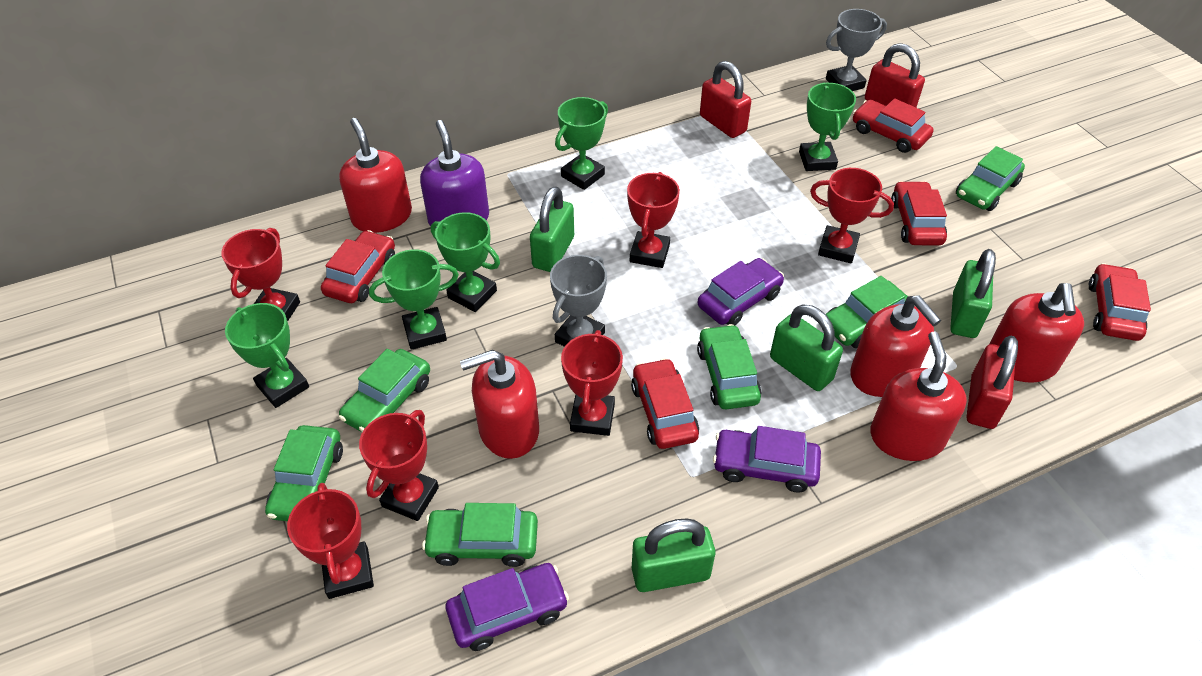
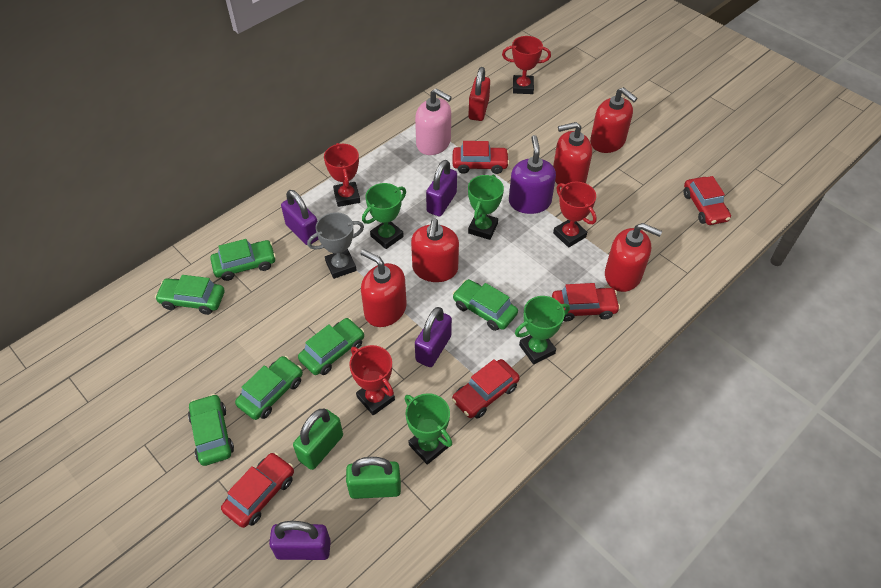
green padlock: 4 -> 2
green trophy: 5 -> 4
grey trophy: 2 -> 1
pink soap dispenser: 0 -> 1
purple car: 3 -> 0
purple padlock: 0 -> 4
red padlock: 3 -> 1
red trophy: 6 -> 4

